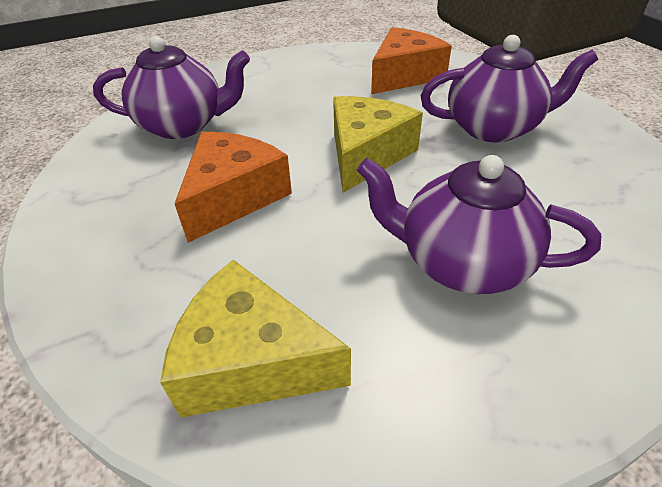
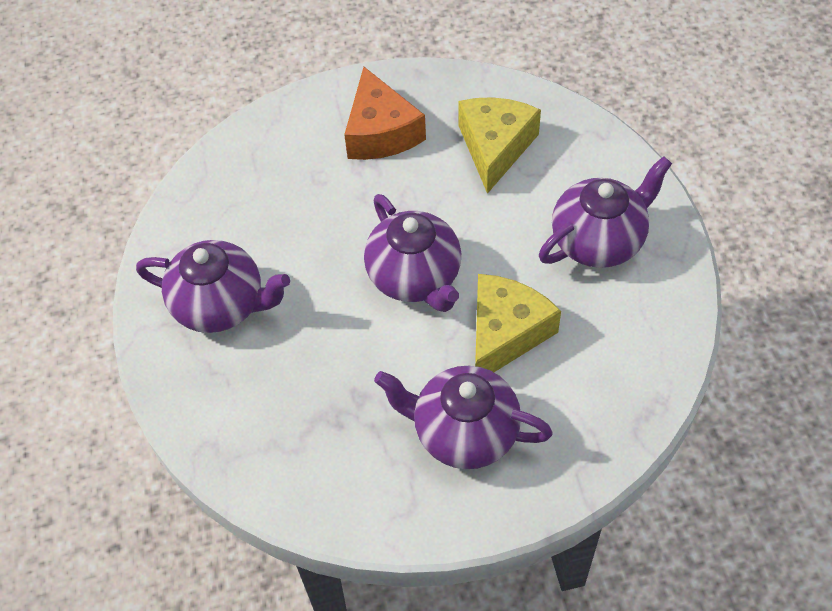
orange cheese: 2 -> 1
purple teapot: 3 -> 4

